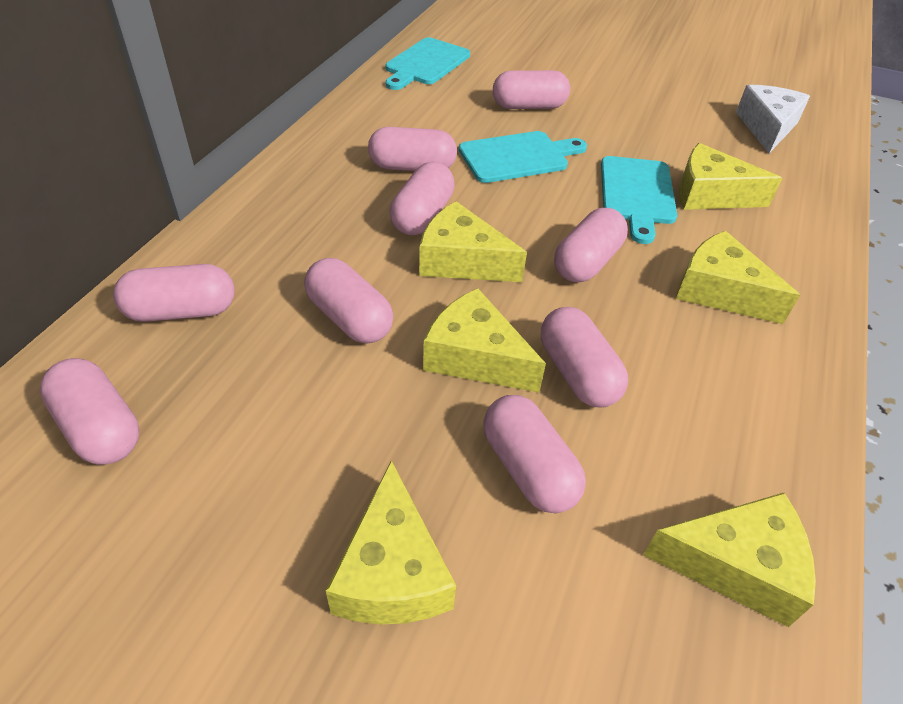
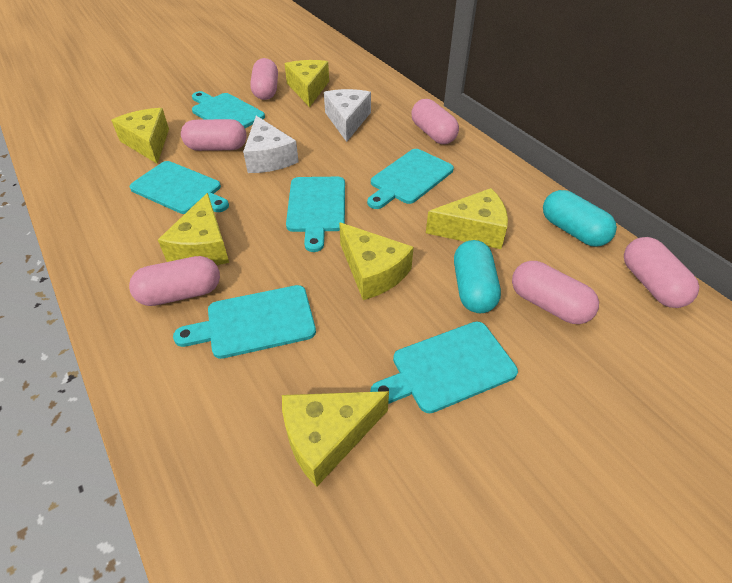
pink capsule: 9 -> 6
turquoise capsule: 0 -> 2
turquoise cutting board: 3 -> 6
white cheese: 1 -> 2

